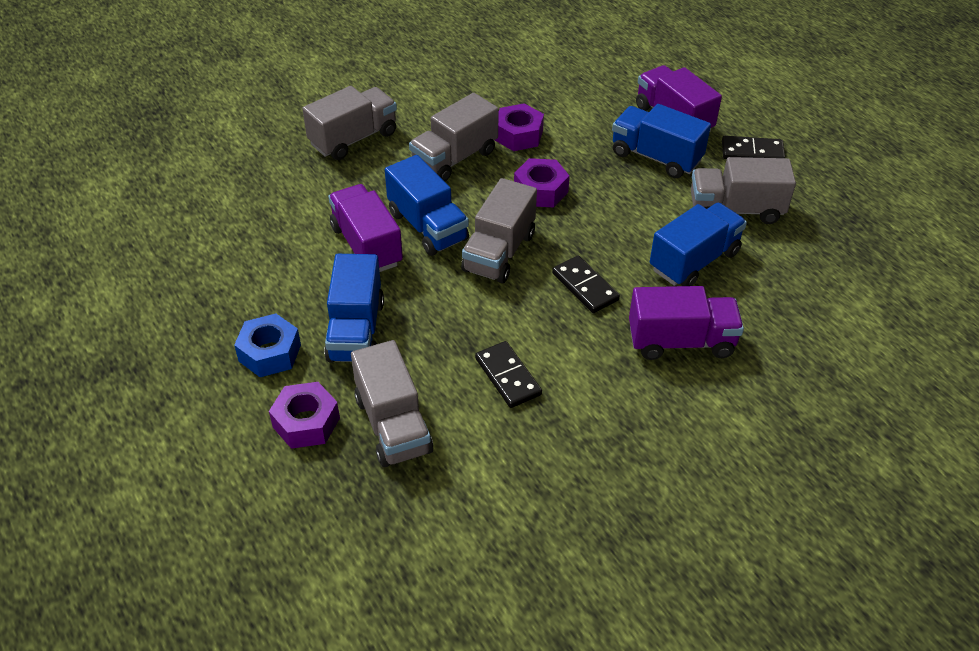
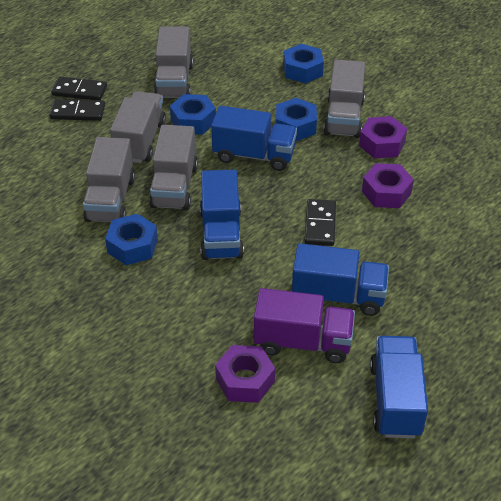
blue nut: 1 -> 4
purple truck: 3 -> 1

